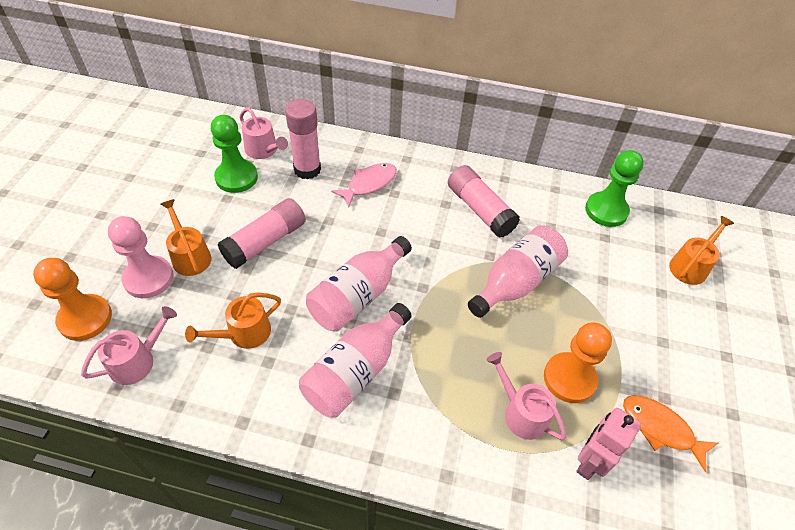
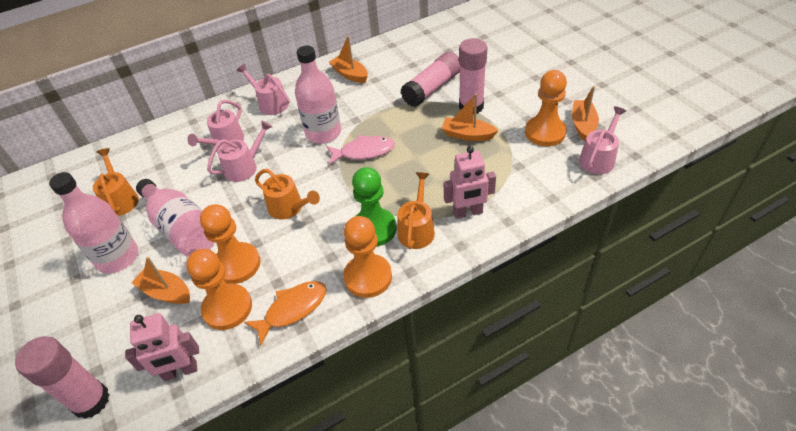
green pawn: 2 -> 1
orange boat: 0 -> 4
orange pawn: 2 -> 4
pink pawn: 1 -> 0
pink robot: 1 -> 2
pink watering can: 3 -> 4

